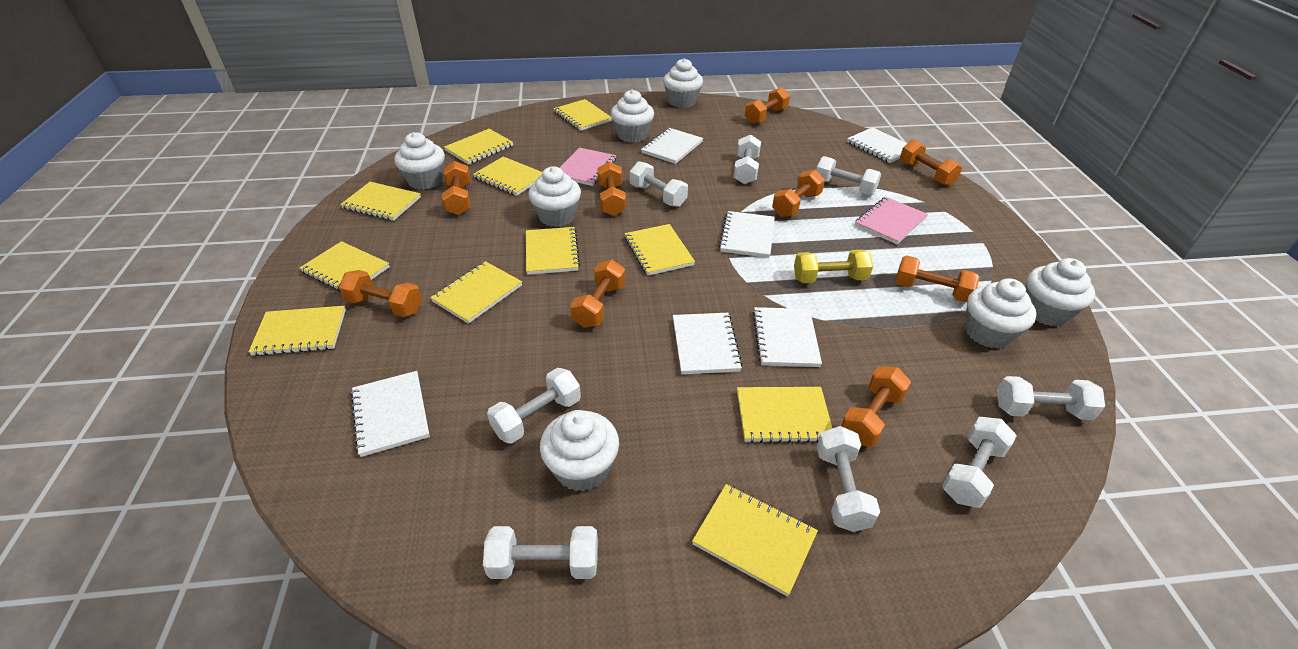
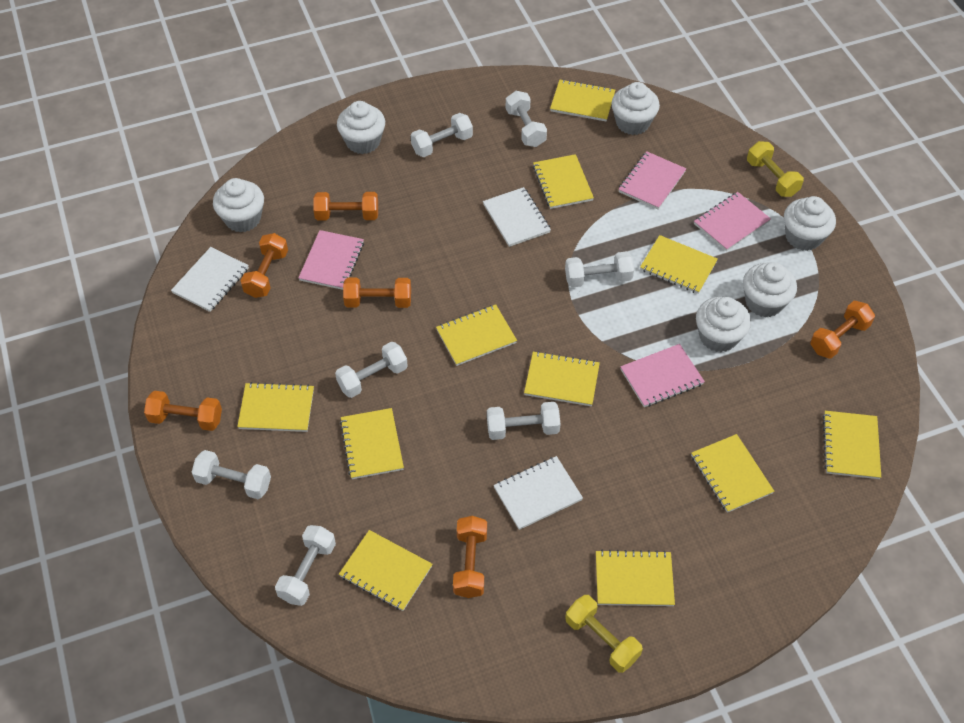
orange dumbbell: 9 -> 6
pink notebook: 2 -> 4
white cupcake: 7 -> 6
white dumbbell: 8 -> 7
white notebook: 6 -> 3
yellow dumbbell: 1 -> 2

